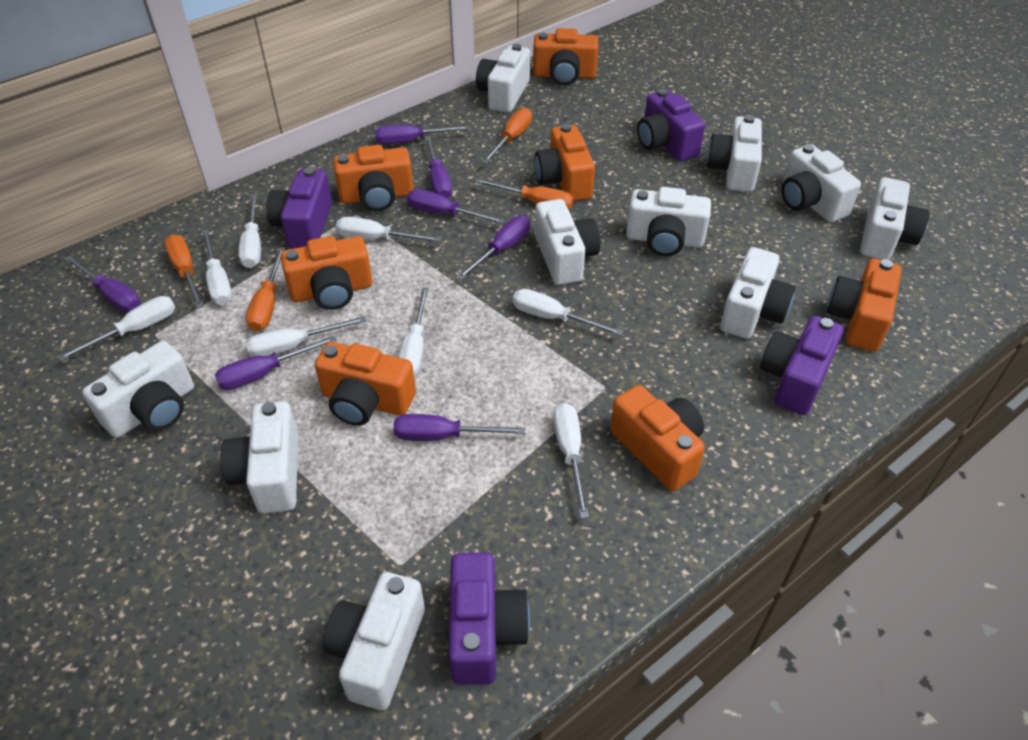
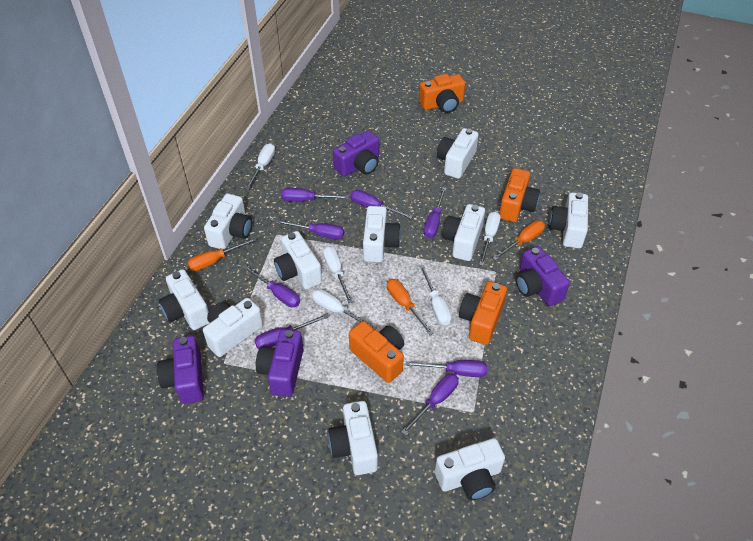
orange camera: 7 -> 4
orange screwdriver: 4 -> 3
purple screwdriver: 7 -> 8
white screwdriver: 8 -> 5

